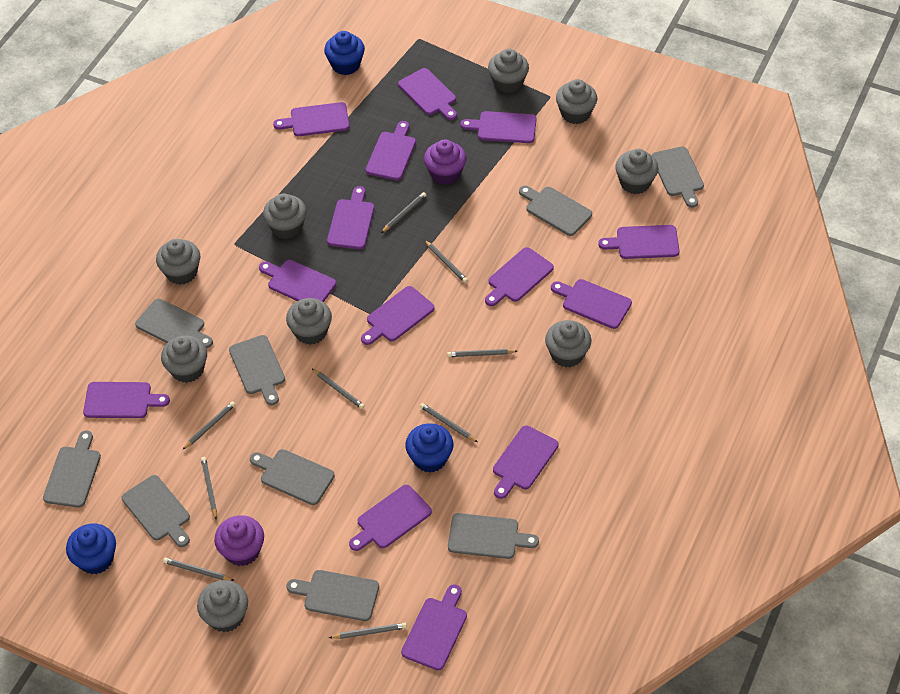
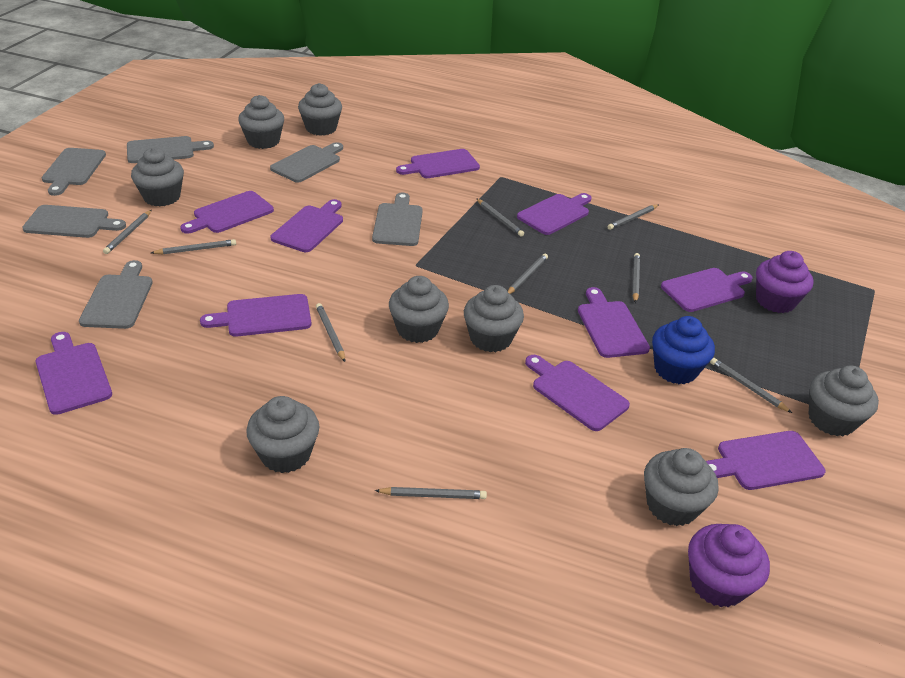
blue cupcake: 3 -> 1
grey cupcake: 9 -> 8
grey cutting board: 9 -> 6
purple cutting board: 14 -> 10

